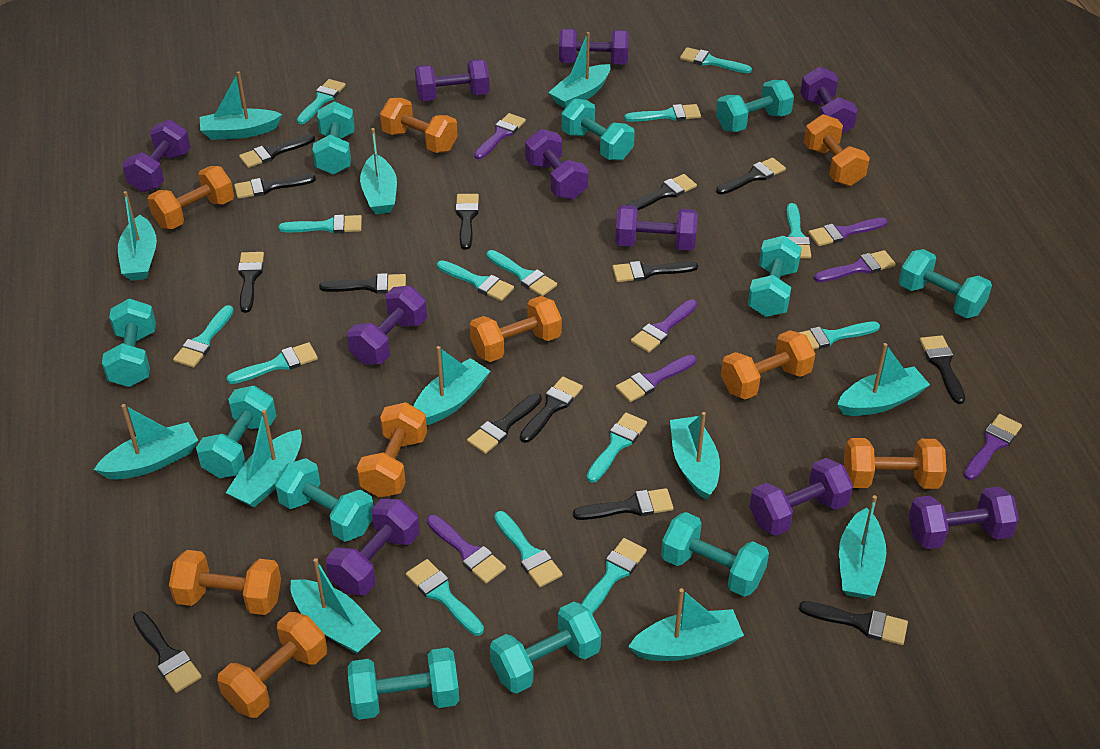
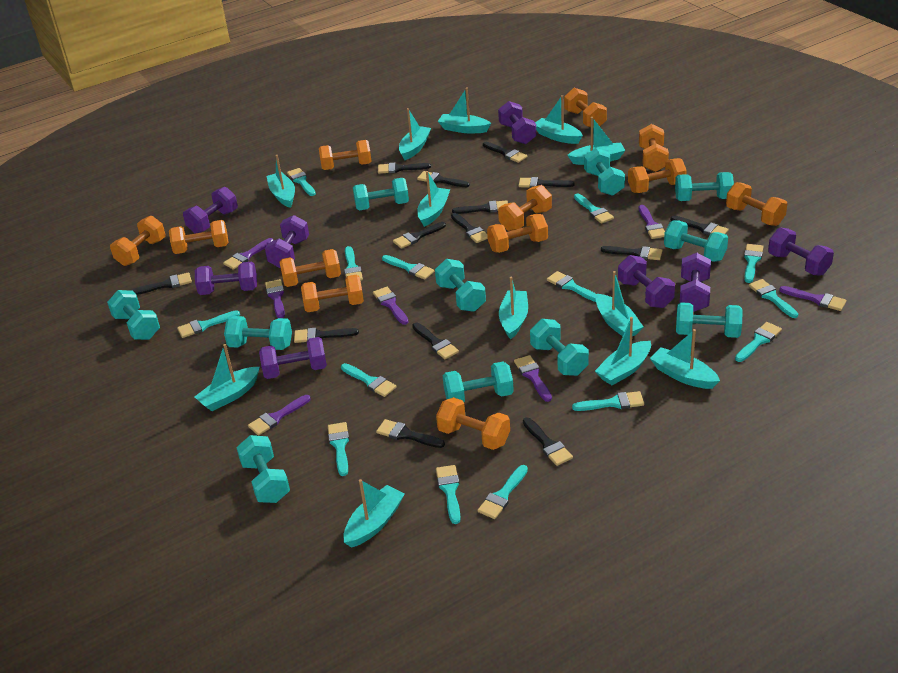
orange dumbbell: 9 -> 12
purple dumbbell: 10 -> 8

